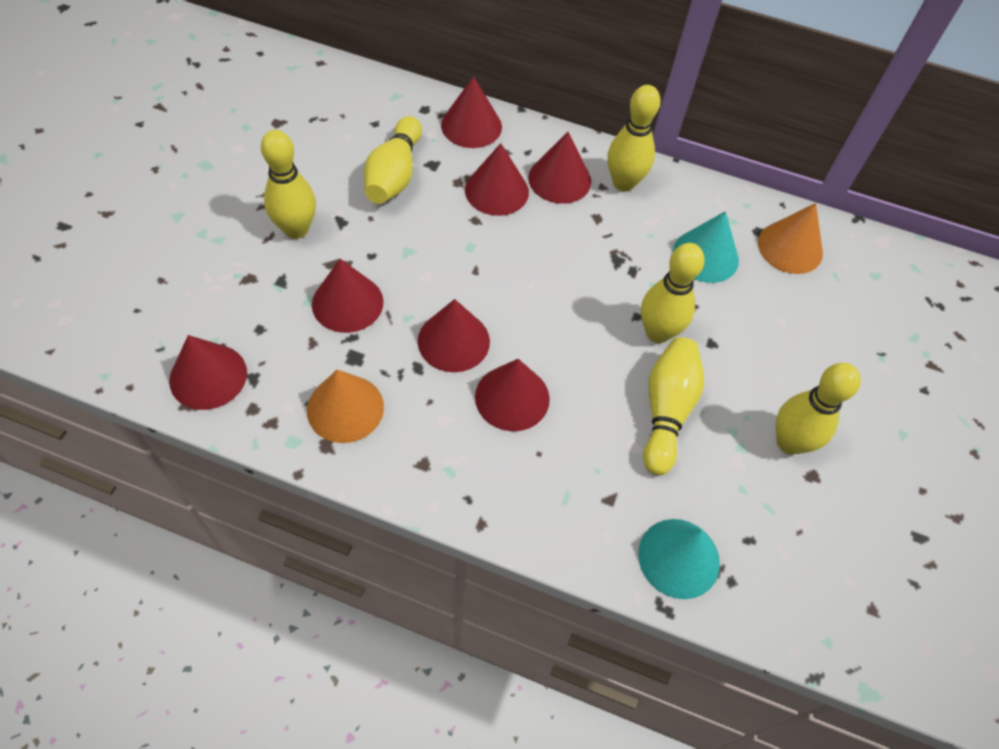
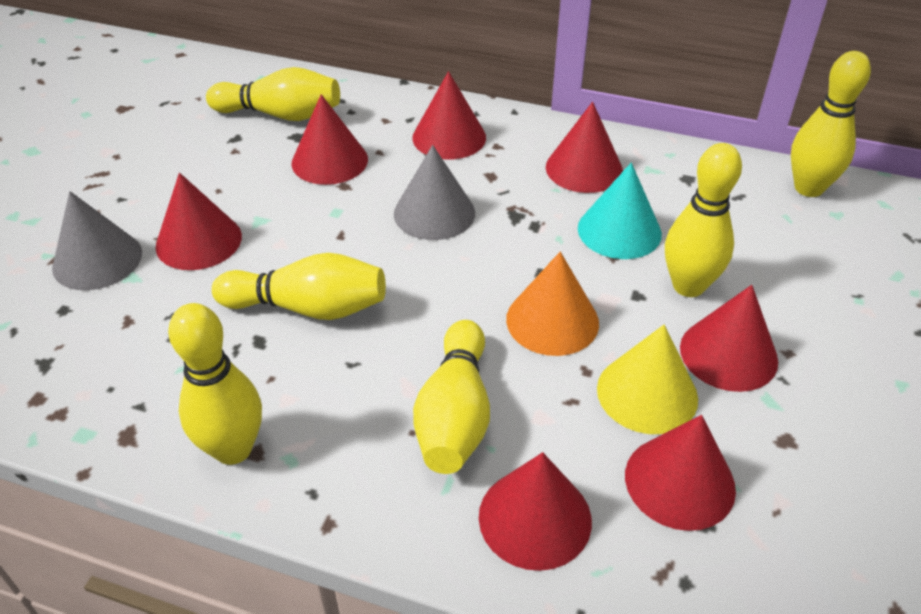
grey cone: 0 -> 2
orange cone: 2 -> 1
turquoise cone: 2 -> 1
yellow cone: 0 -> 1

